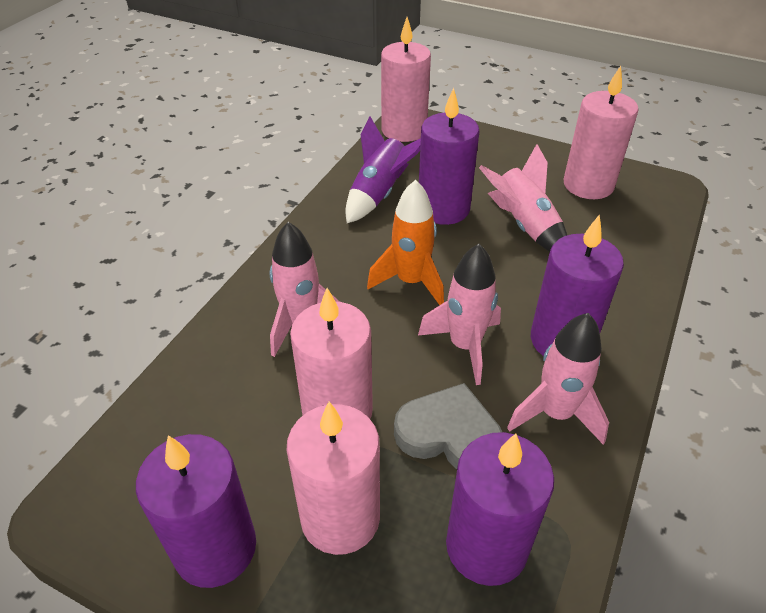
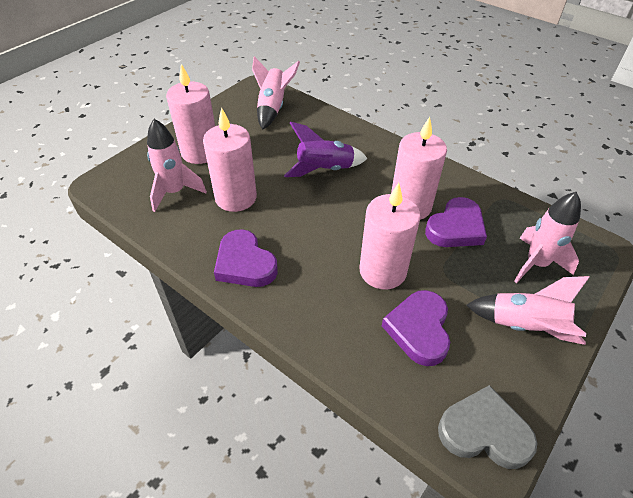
orange rocket: 1 -> 0
purple candle: 4 -> 0
purple heart: 0 -> 3

